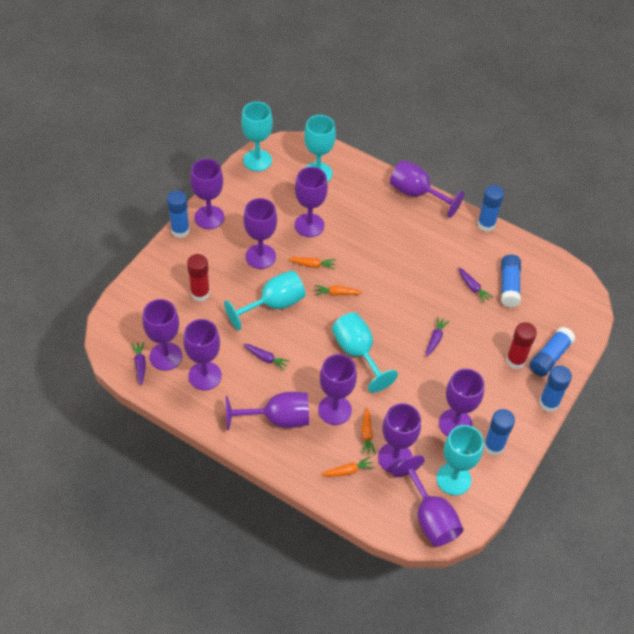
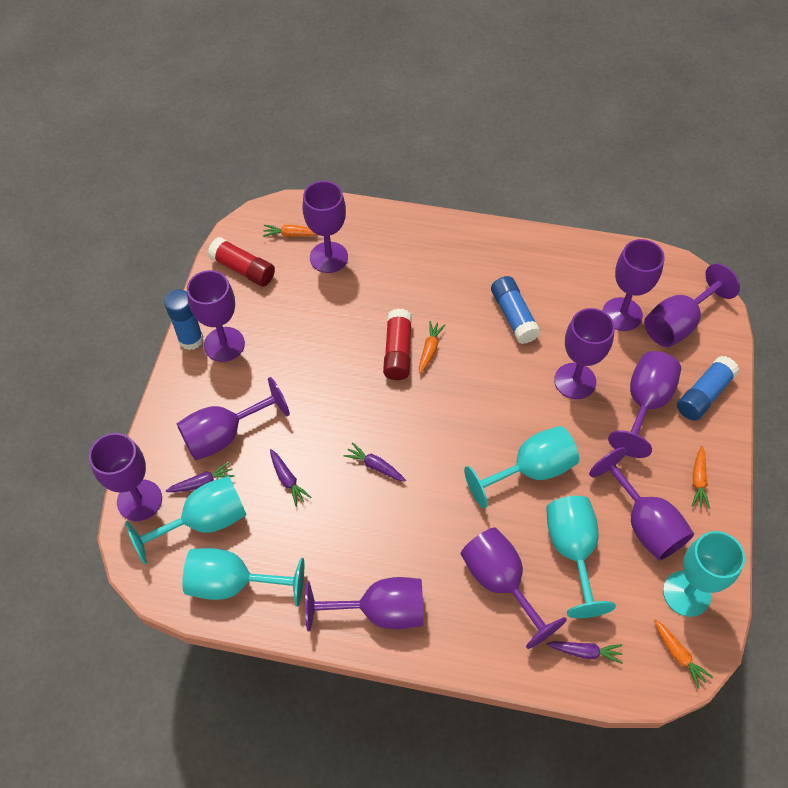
blue glue stick: 6 -> 3

